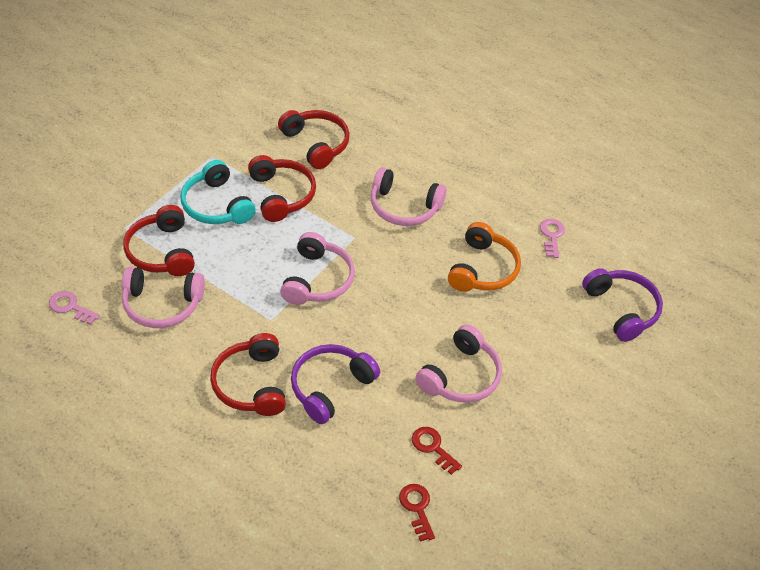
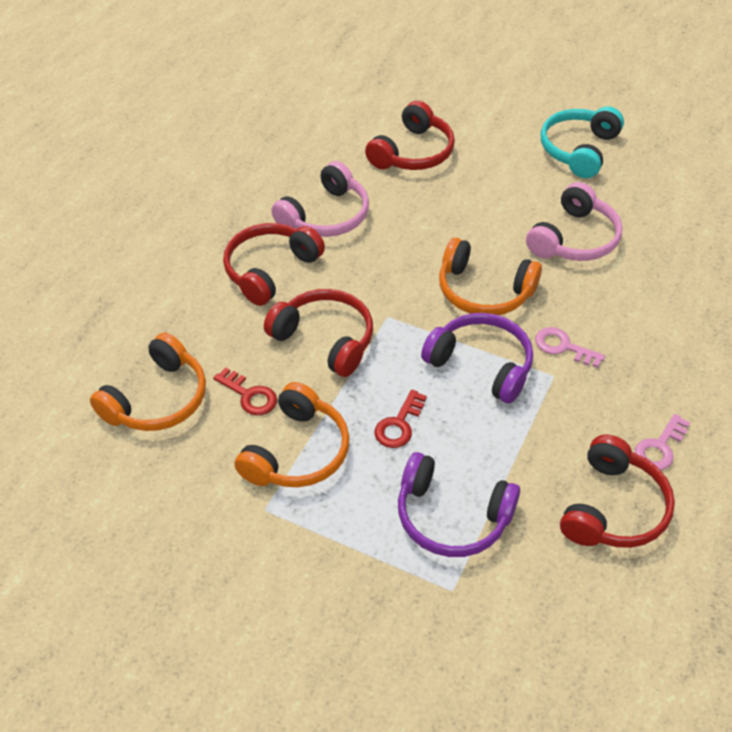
orange headphones: 1 -> 3
pink headphones: 4 -> 2

